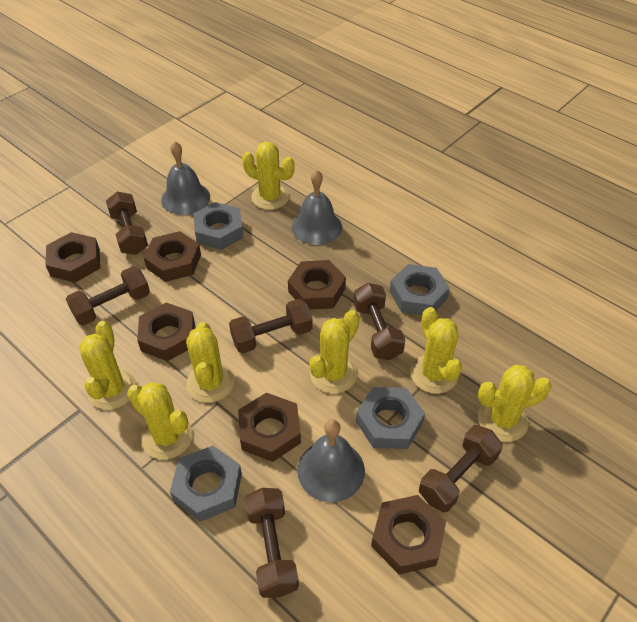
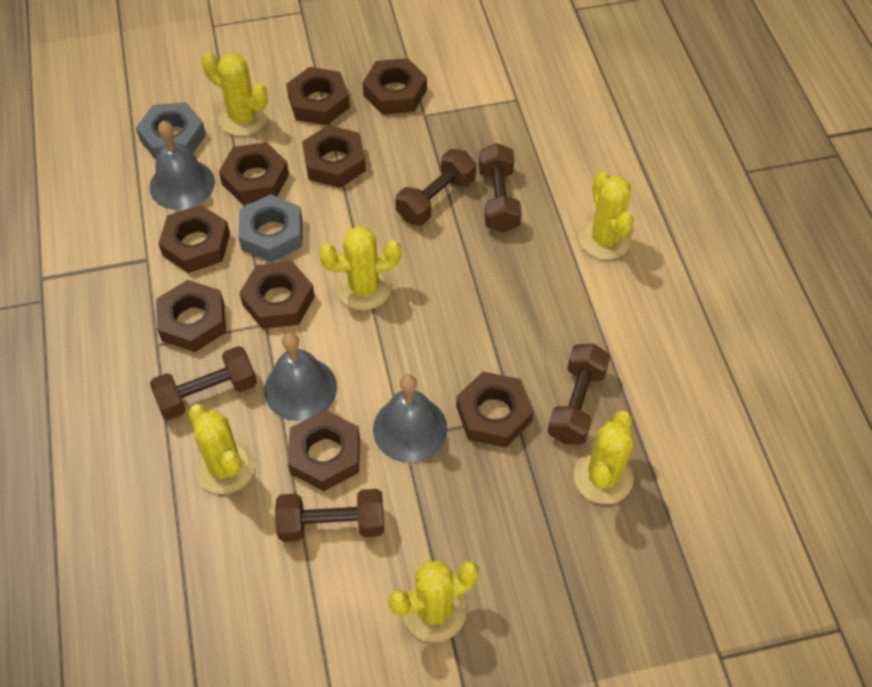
brown dumbbell: 6 -> 5
brown nut: 6 -> 9
grey nut: 4 -> 2
yellow cactus: 7 -> 6

